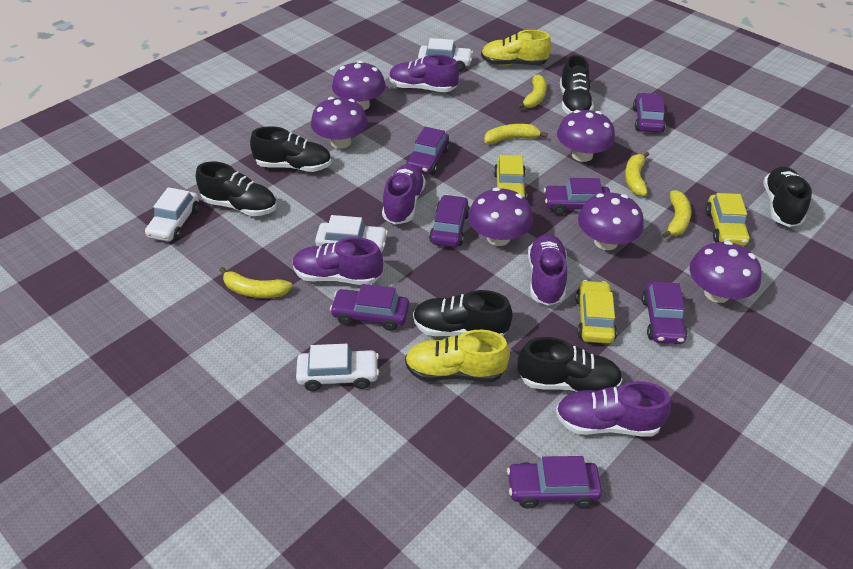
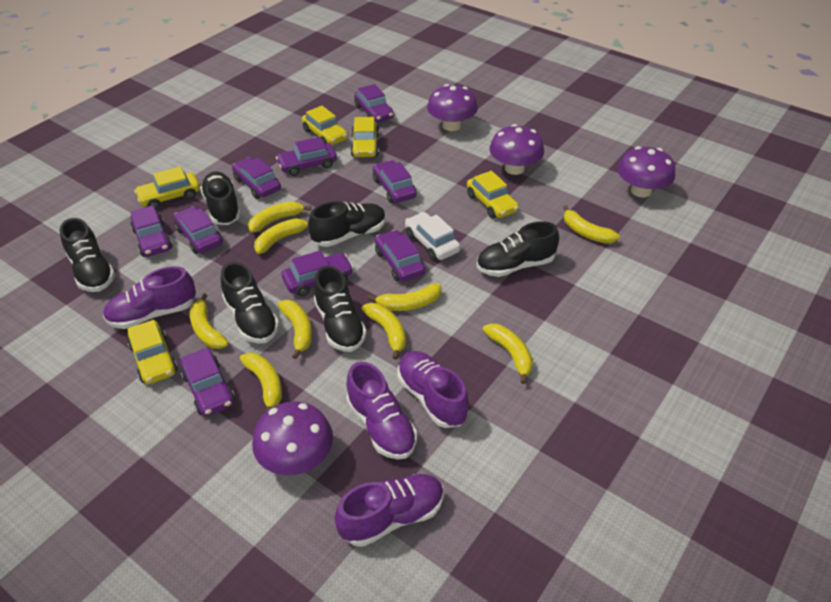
purple car: 7 -> 9
purple mushroom: 6 -> 4
purple shoe: 5 -> 4
white car: 4 -> 1
yellow banana: 5 -> 9
yellow car: 3 -> 5
yellow shoe: 2 -> 0

